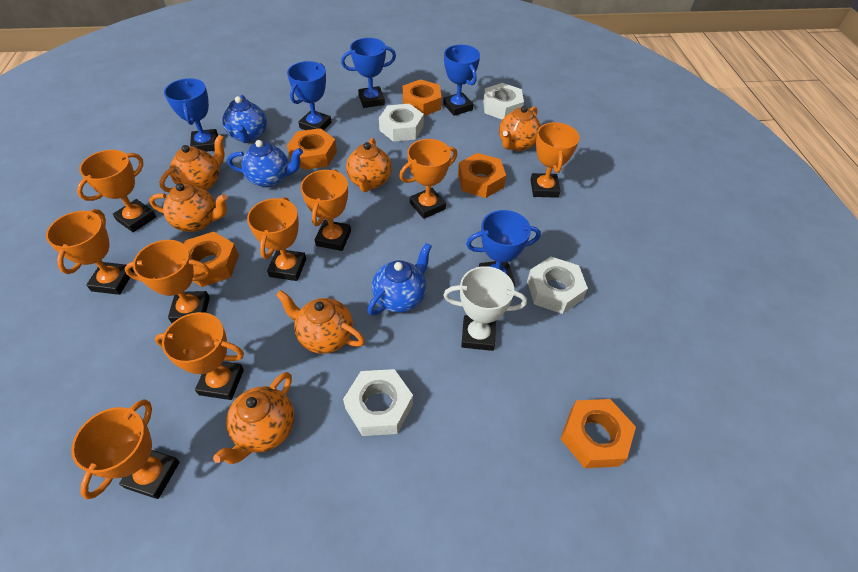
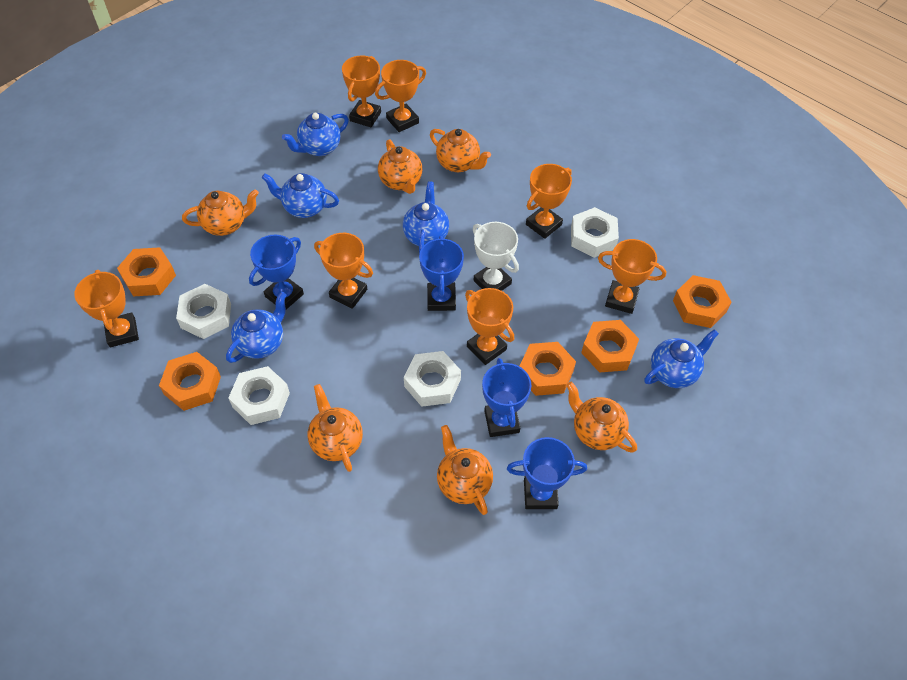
blue teapot: 3 -> 5
blue trophy: 5 -> 4
orange trophy: 9 -> 7

